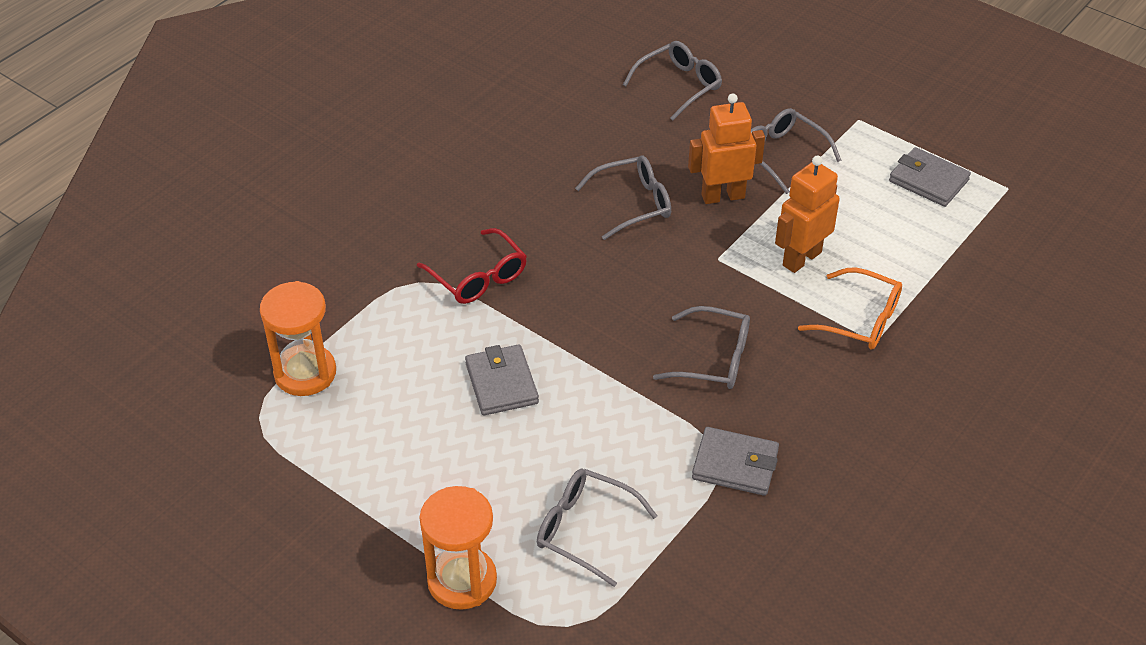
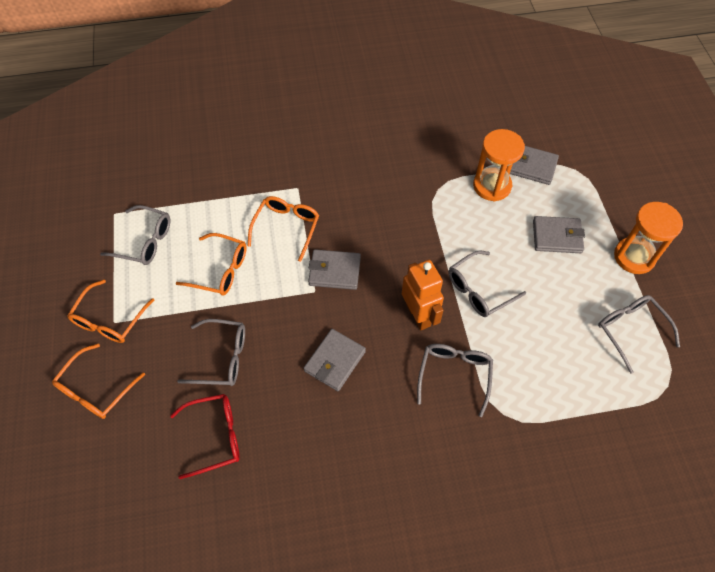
grey wallet: 3 -> 4
orange glasses: 1 -> 4
orange robot: 2 -> 1

